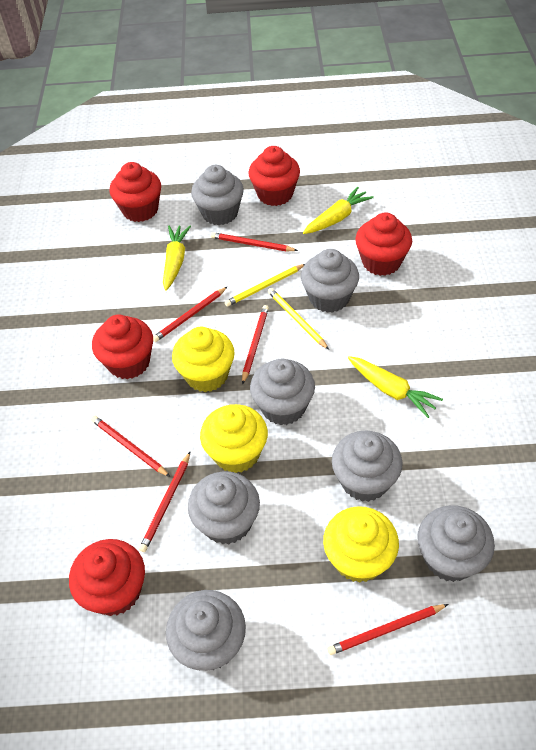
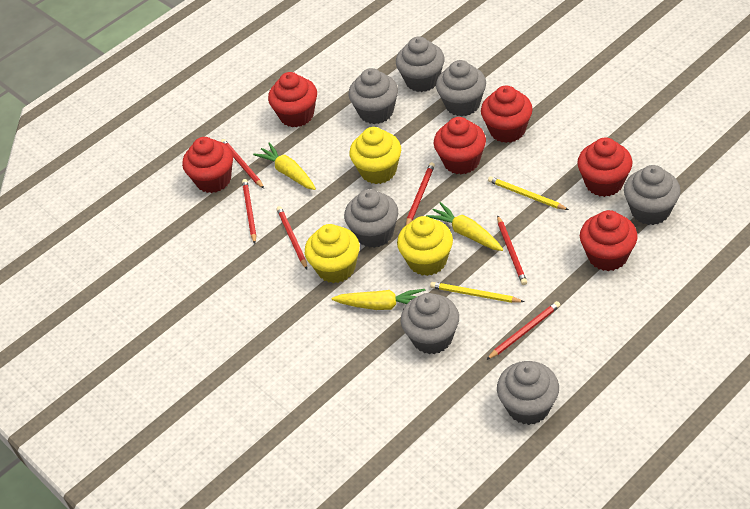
red cupcake: 5 -> 6

